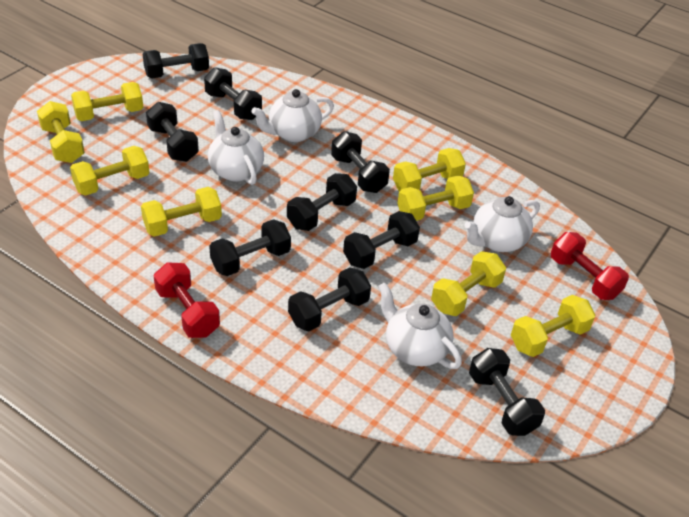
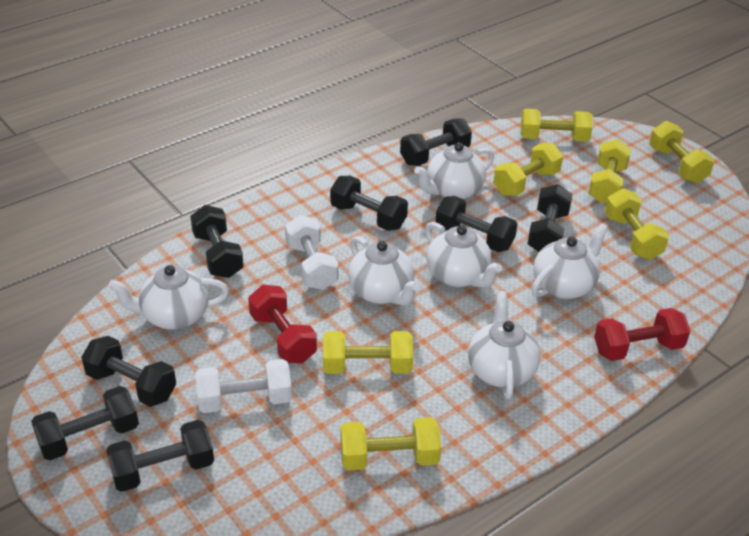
black dumbbell: 9 -> 8
white dumbbell: 0 -> 2
white teapot: 4 -> 6
yellow dumbbell: 8 -> 7

